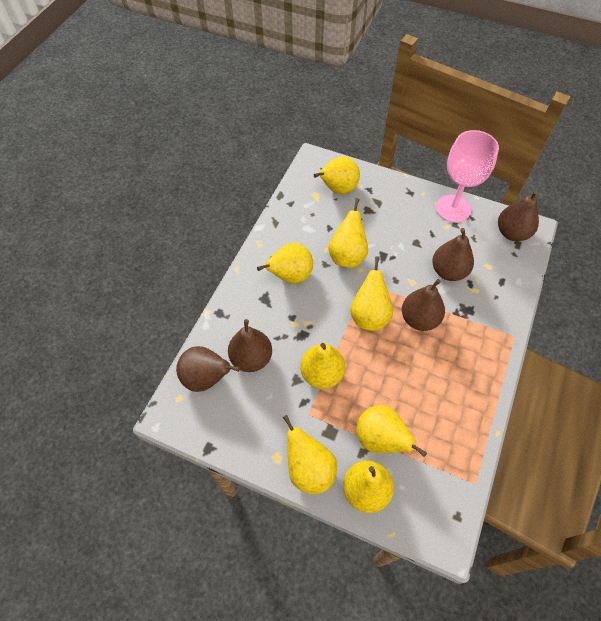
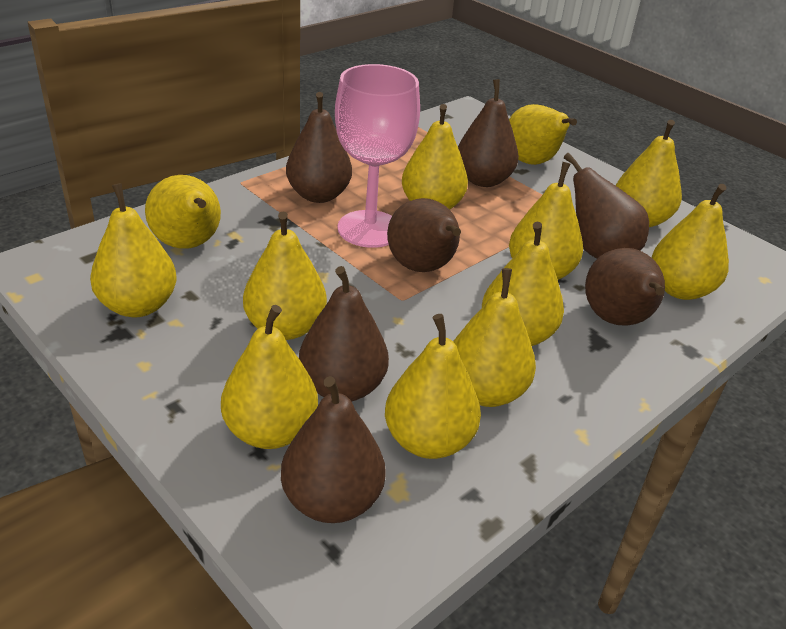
brown pear: 5 -> 7
yellow pear: 8 -> 12

